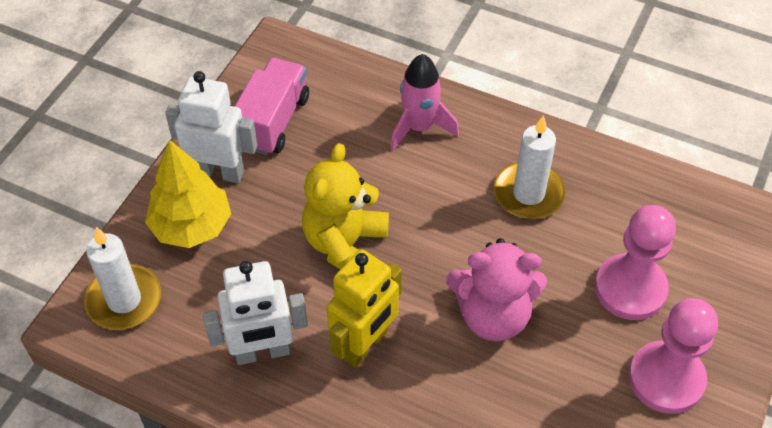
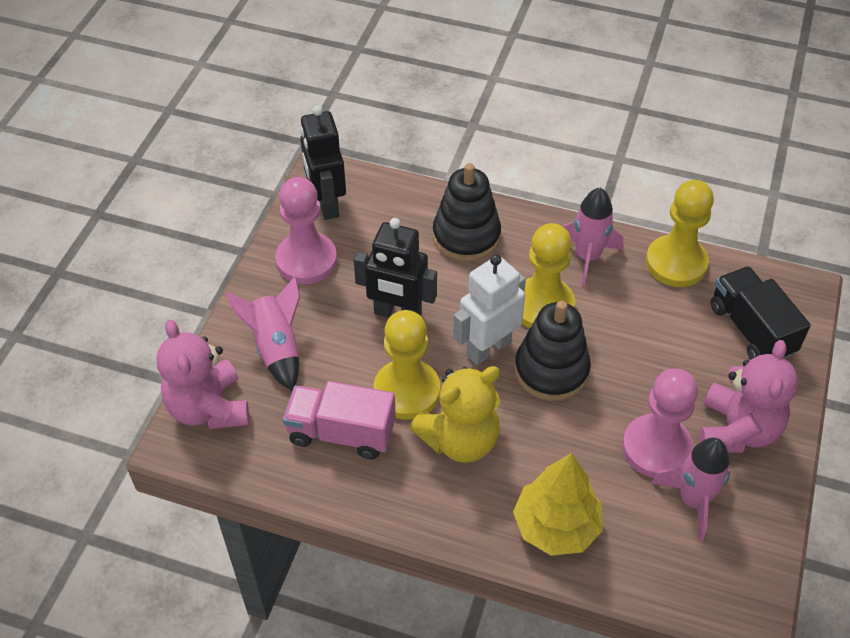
black robot: 0 -> 2
black stacking toy: 0 -> 2
black truck: 0 -> 1
pink rocket: 1 -> 3
pink teddy bear: 1 -> 2
white candle: 2 -> 0
white robot: 2 -> 1
yellow pawn: 0 -> 3
yellow robot: 1 -> 0

